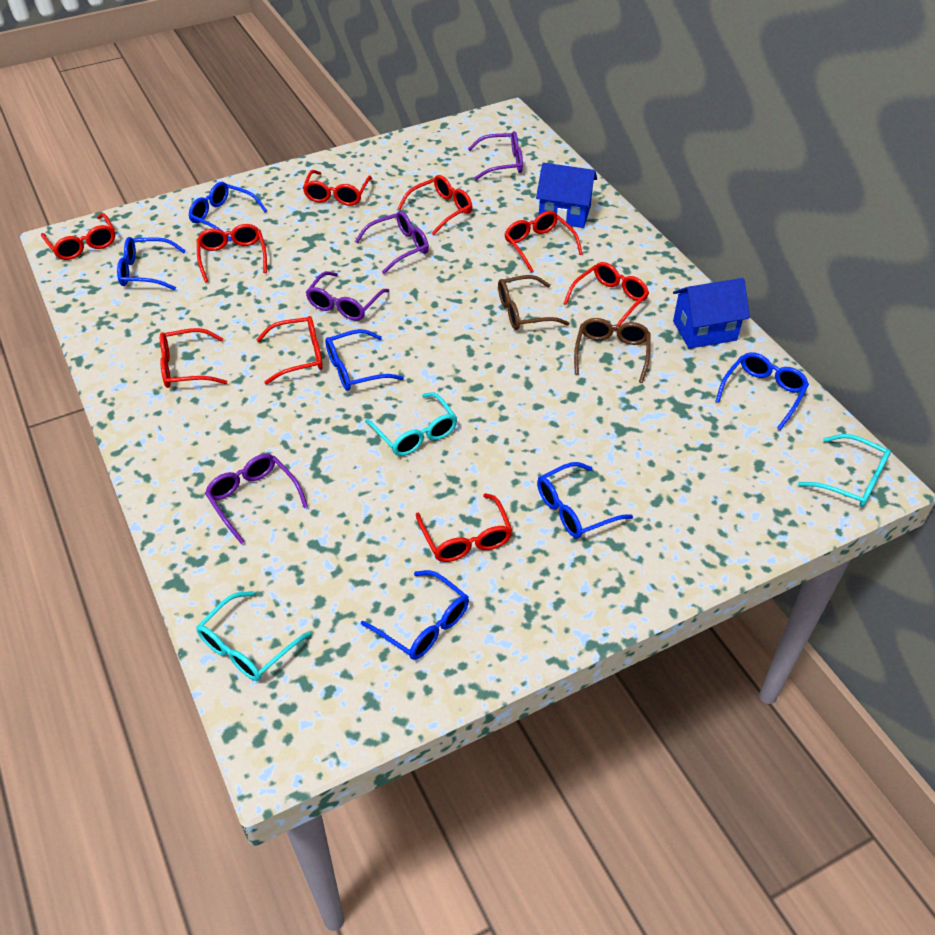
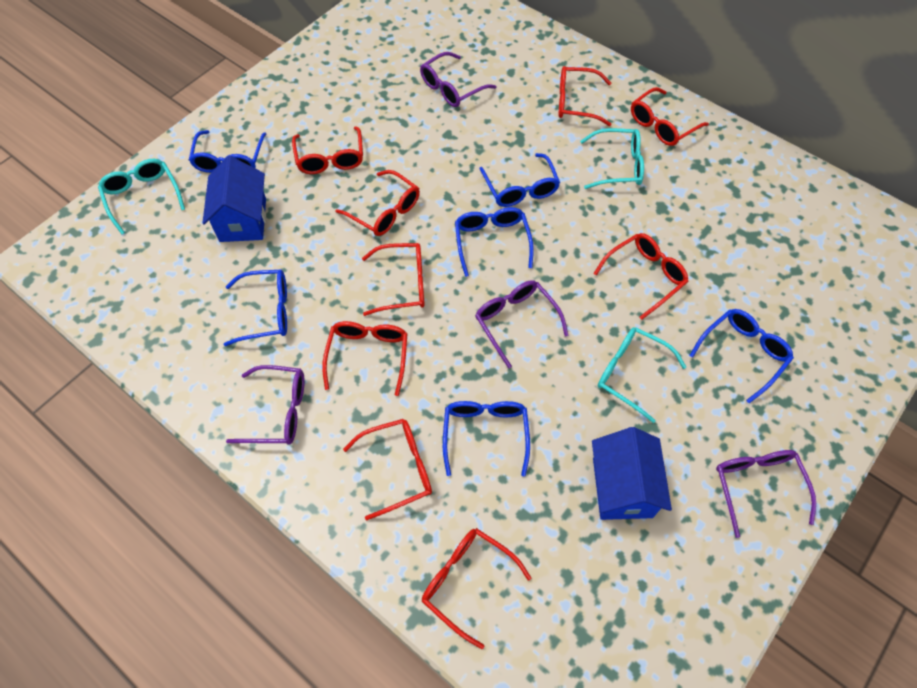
brown glasses: 2 -> 0

